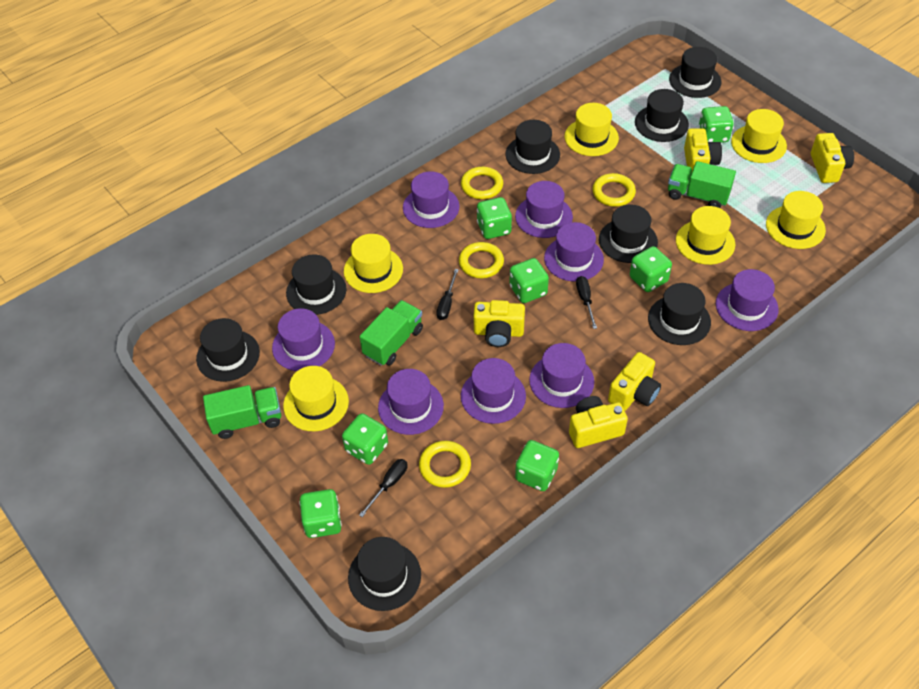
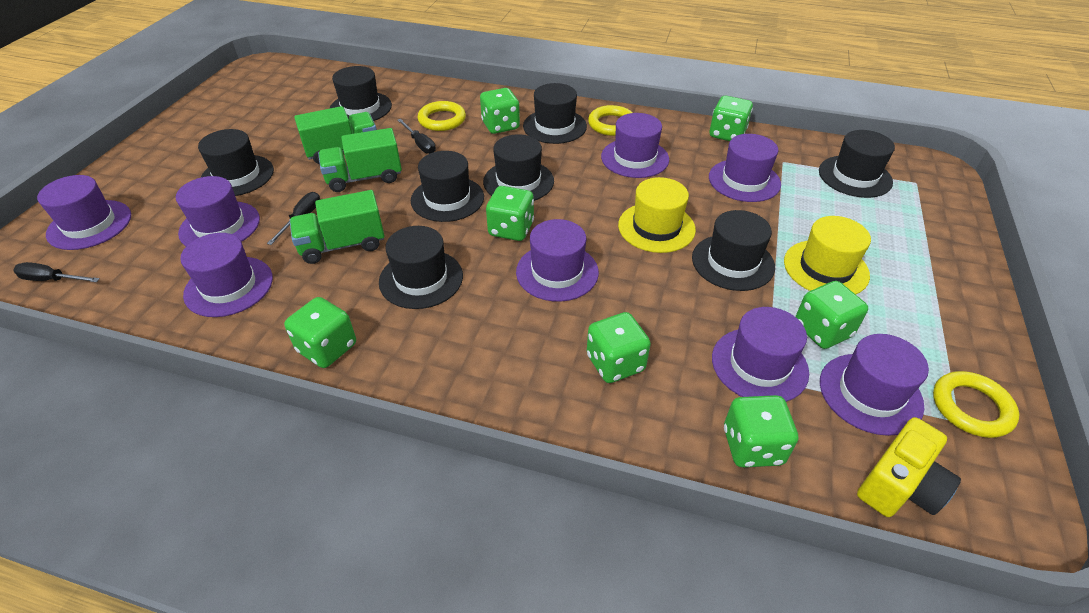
yellow camera: 5 -> 1
yellow hat: 6 -> 2
yellow ring: 4 -> 3

